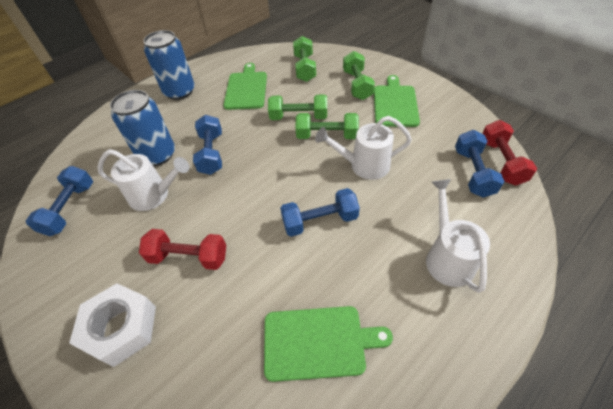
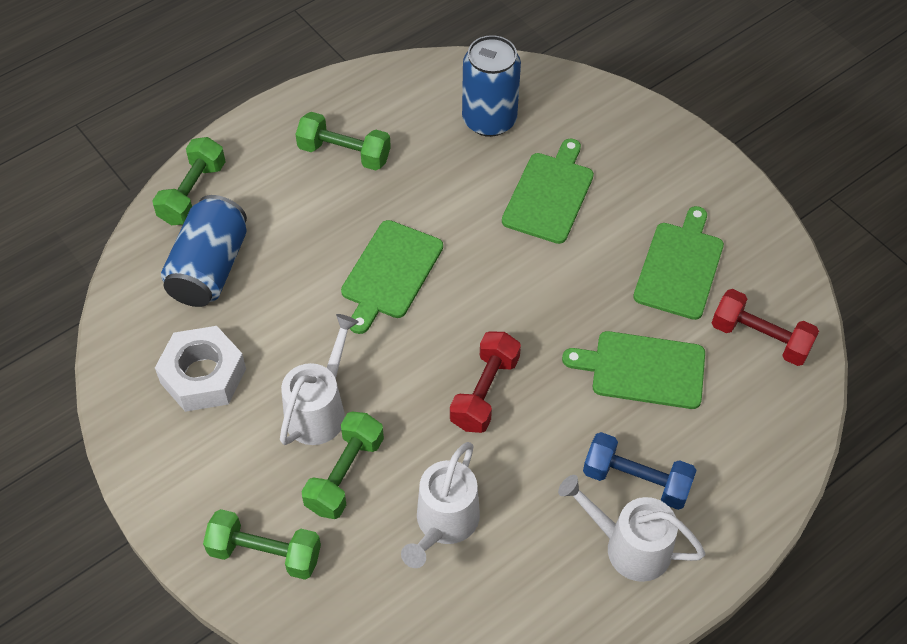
blue dumbbell: 4 -> 1
green cutting board: 3 -> 4

